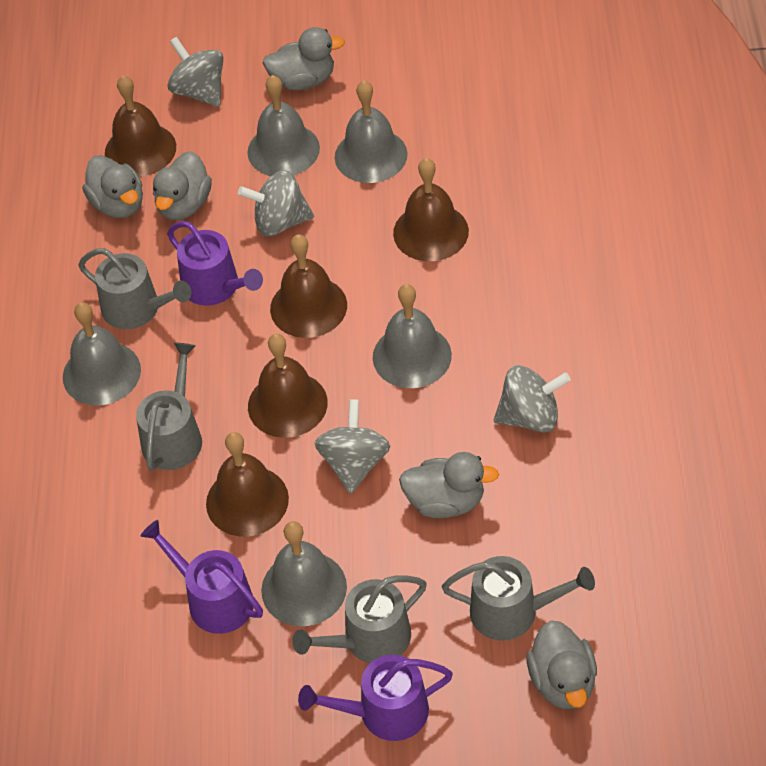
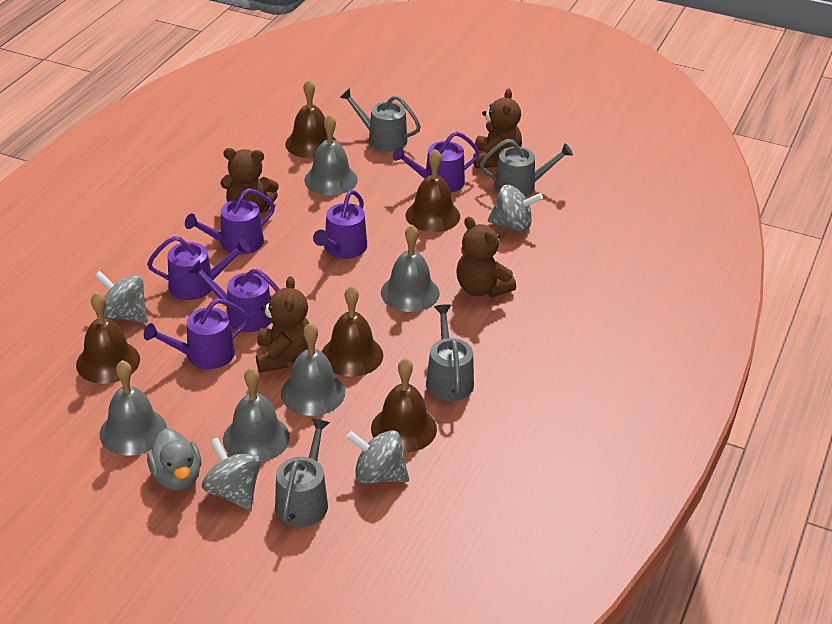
brown teddy bear: 0 -> 4
grey duck: 5 -> 1
purple watering can: 3 -> 6

